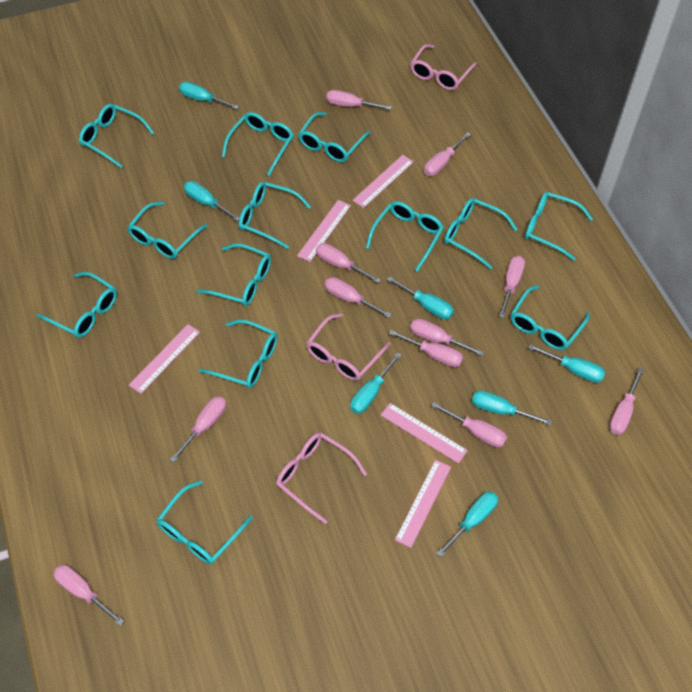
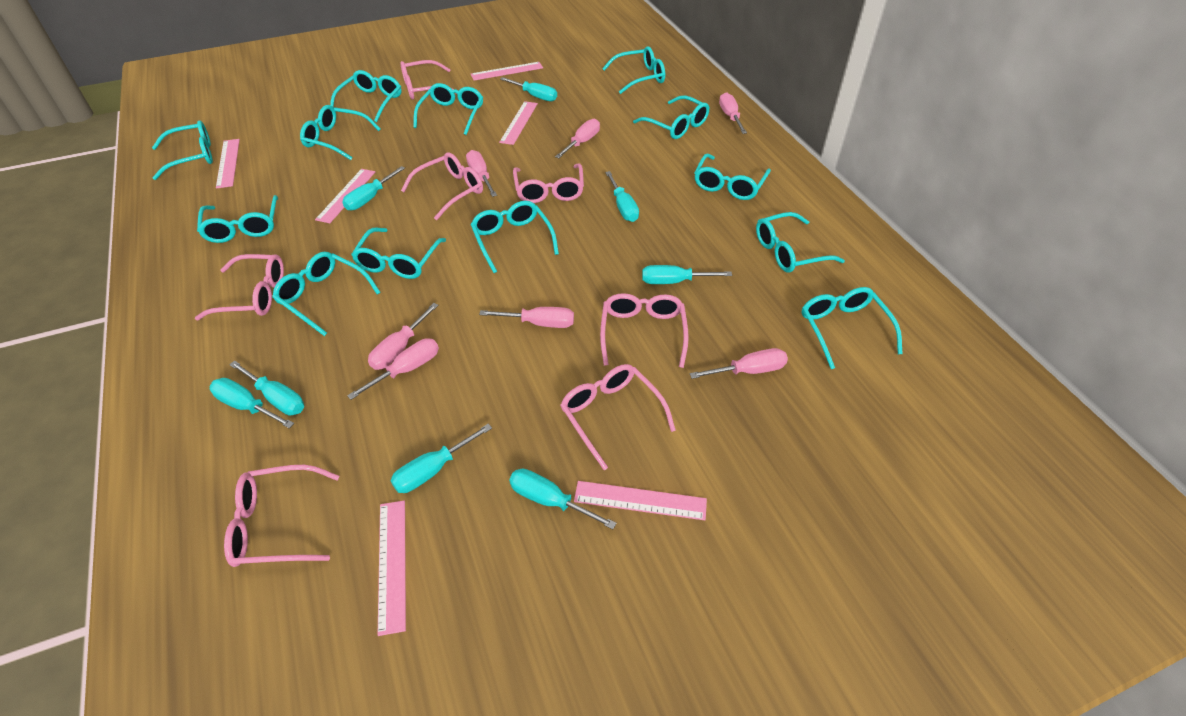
pink glasses: 3 -> 7
pink ruler: 5 -> 6
pink screwdriver: 11 -> 7
turquoise screwdriver: 7 -> 8

